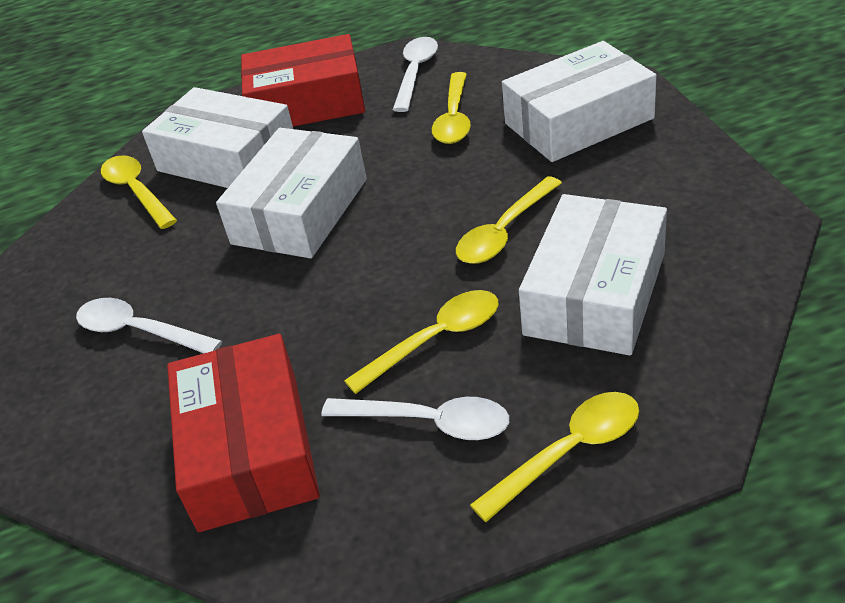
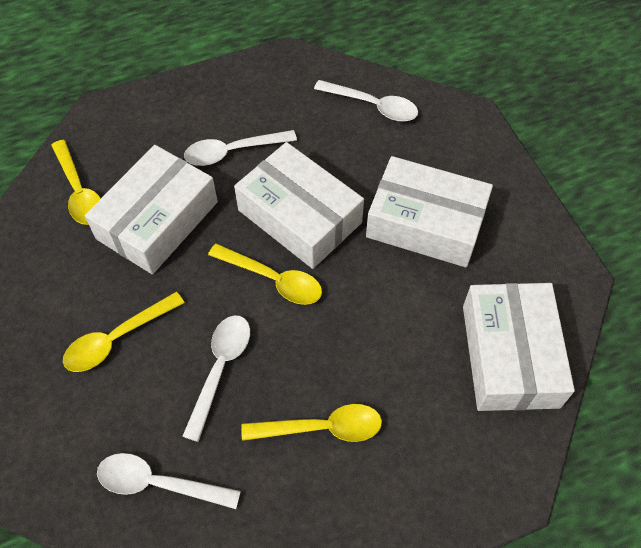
red box: 2 -> 0
white spoon: 3 -> 4
yellow spoon: 5 -> 4

